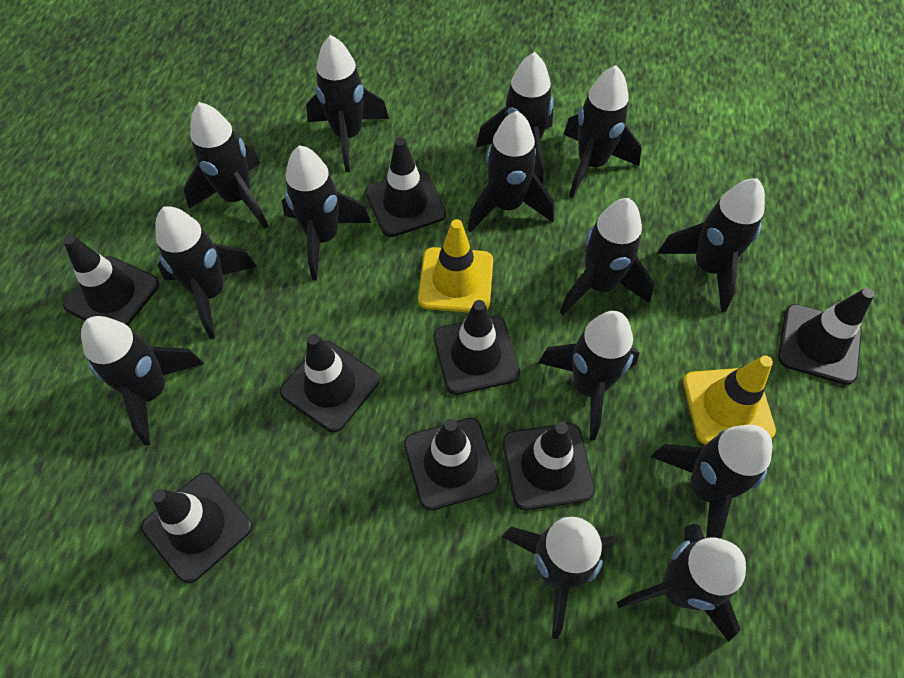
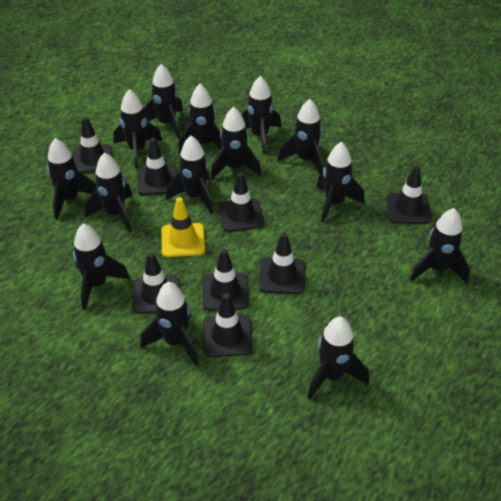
yellow traffic cone: 2 -> 1

